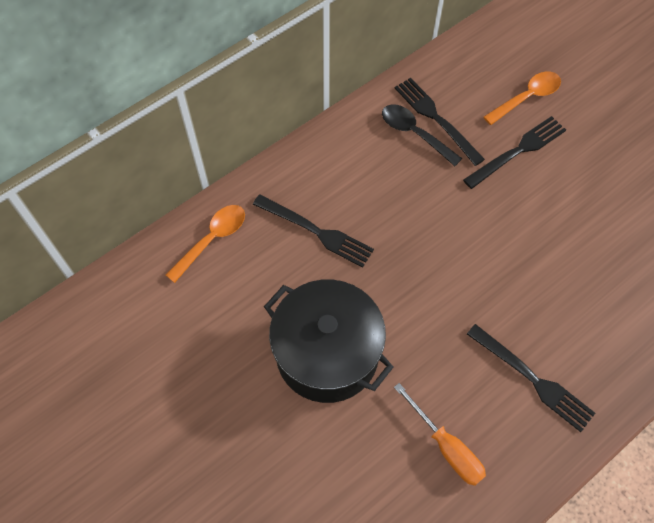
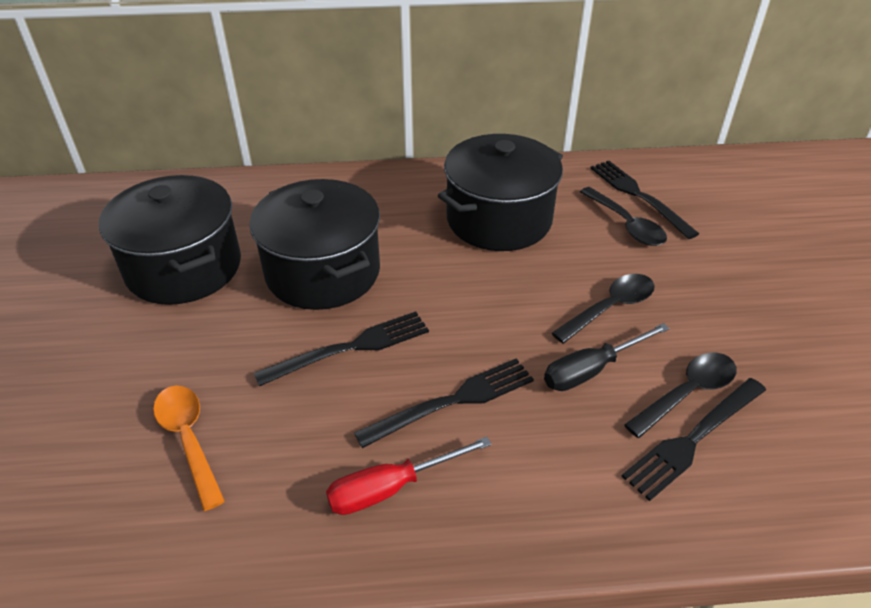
black pot: 1 -> 3
black screwdriver: 0 -> 1
black spoon: 1 -> 3
orange screwdriver: 1 -> 0
orange spoon: 2 -> 1
red screwdriver: 0 -> 1

